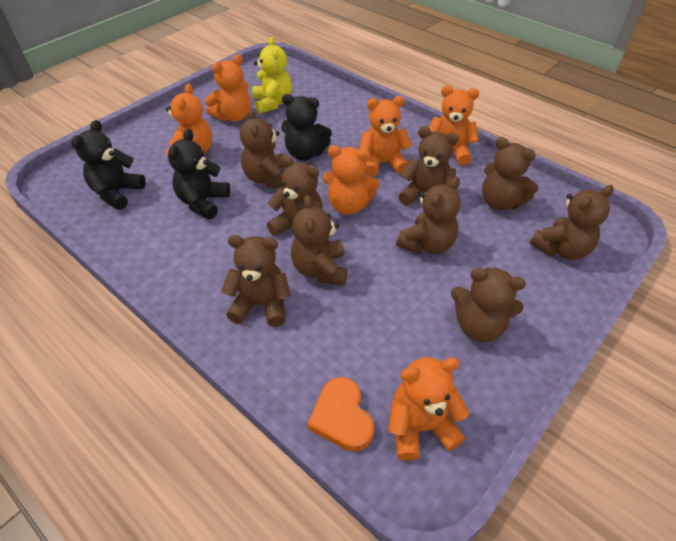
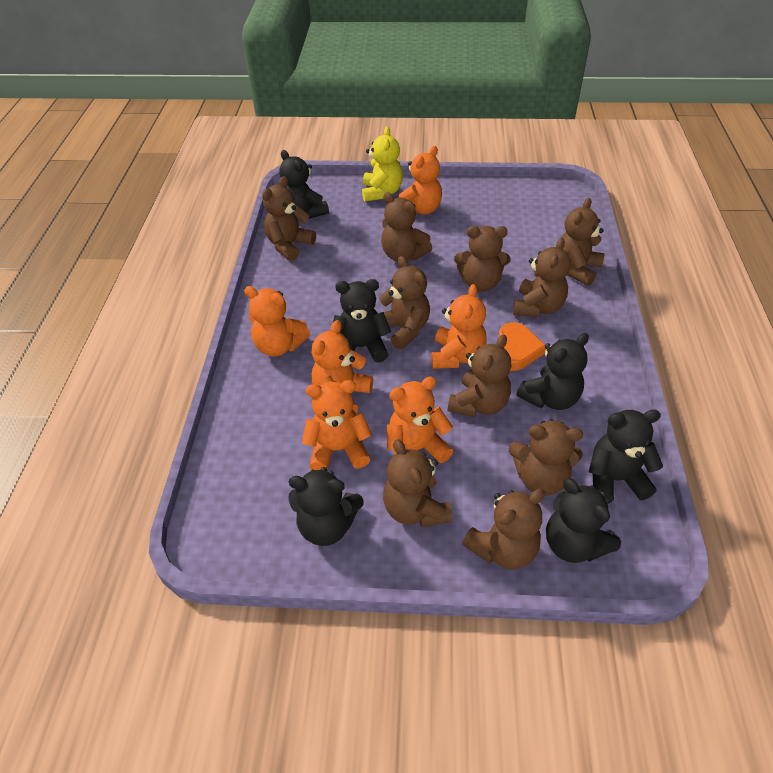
black teddy bear: 3 -> 6
brown teddy bear: 9 -> 10

